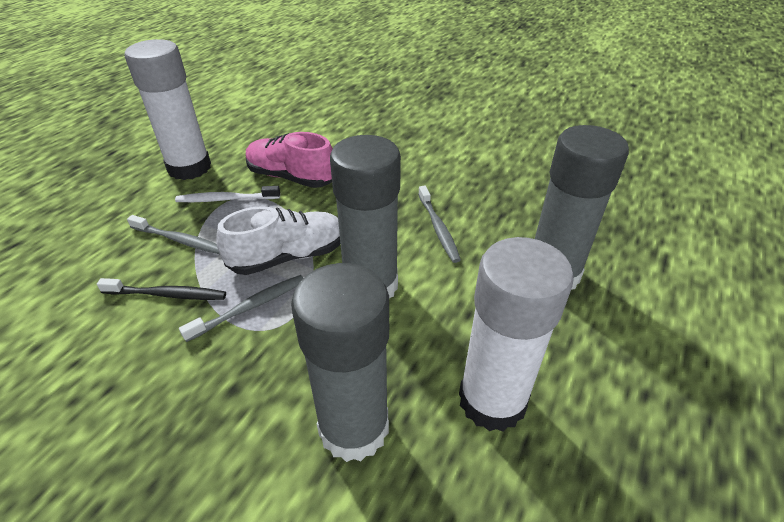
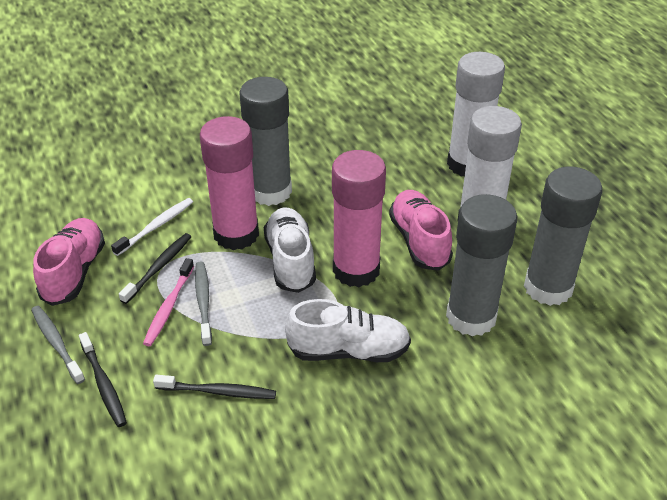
black toothbrush: 1 -> 3
grey toothbrush: 3 -> 2
pink glue stick: 0 -> 2
pink shoe: 1 -> 2
pink toothbrush: 0 -> 1
white shoe: 1 -> 2

